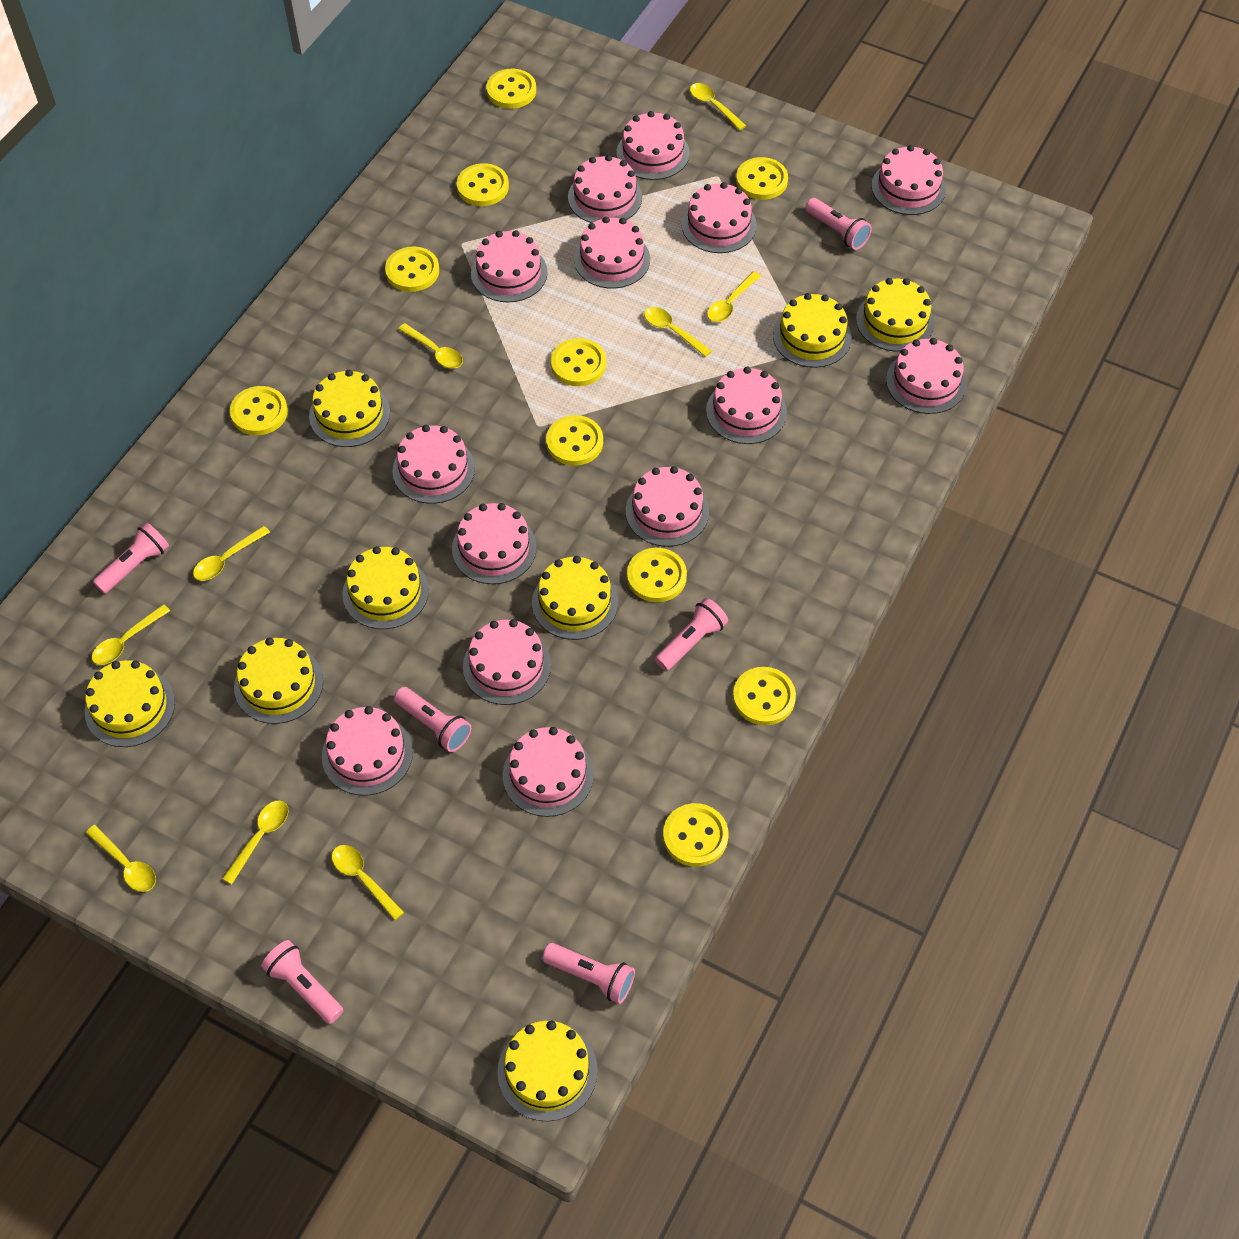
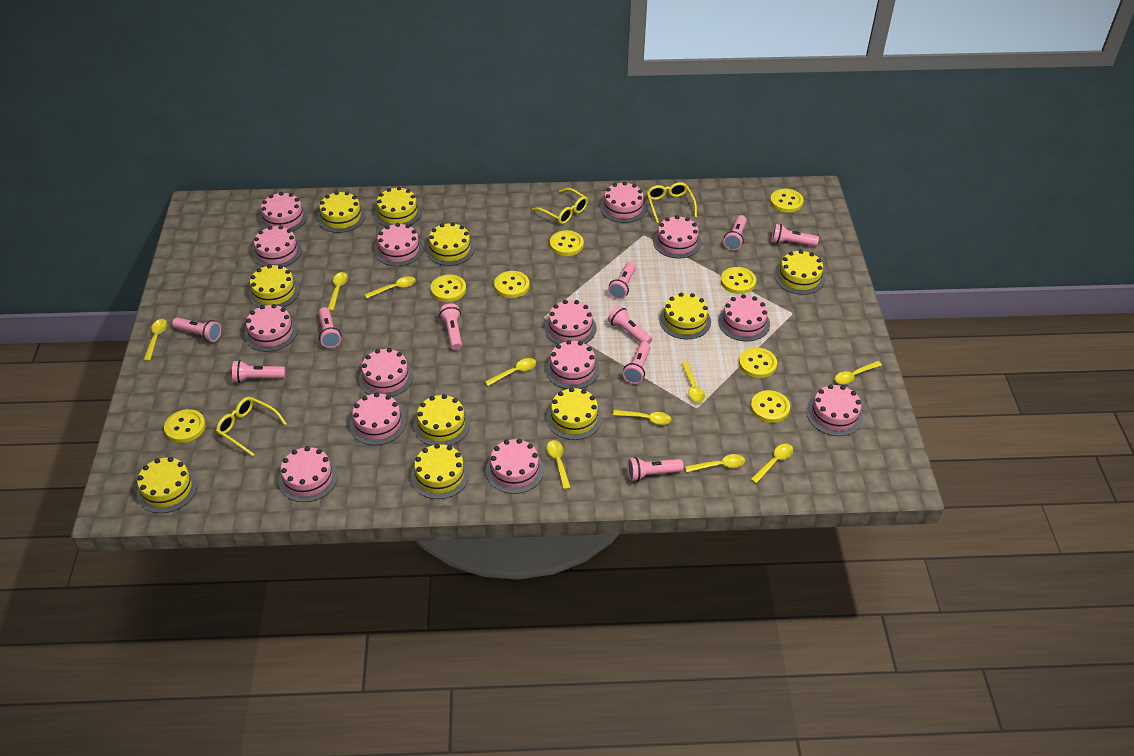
pink flashlight: 6 -> 10
yellow button: 10 -> 8
yellow cake: 8 -> 10
yellow glasses: 0 -> 3
yellow spoon: 9 -> 10

